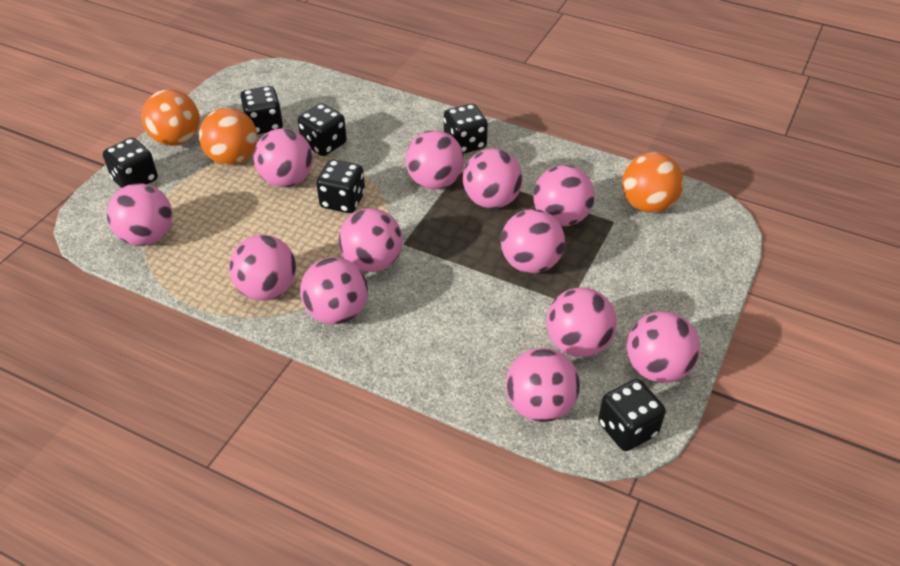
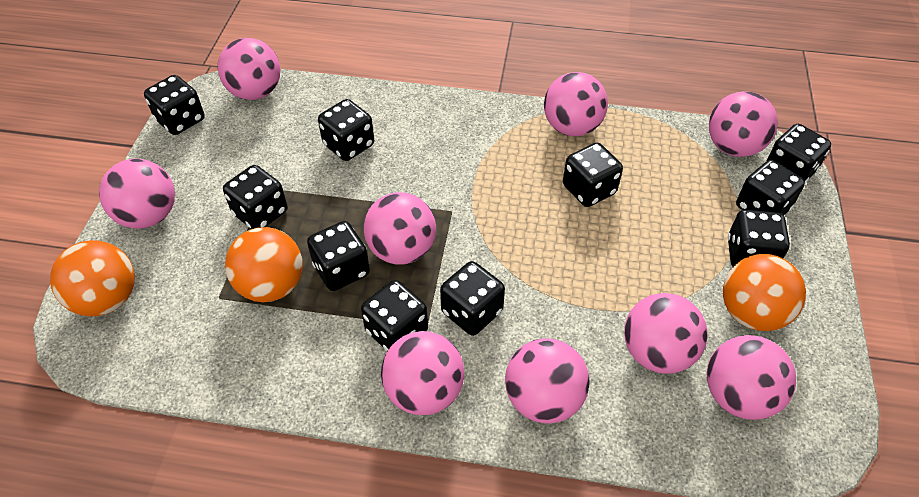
black dice: 6 -> 10
pink ball: 12 -> 9

